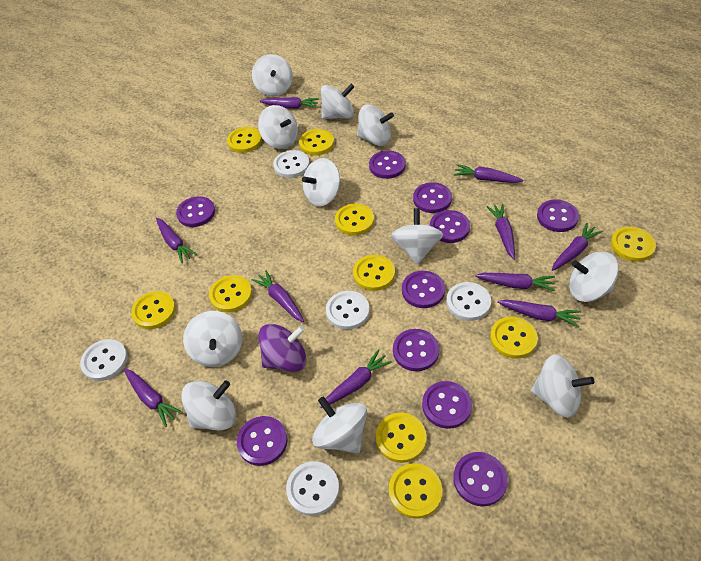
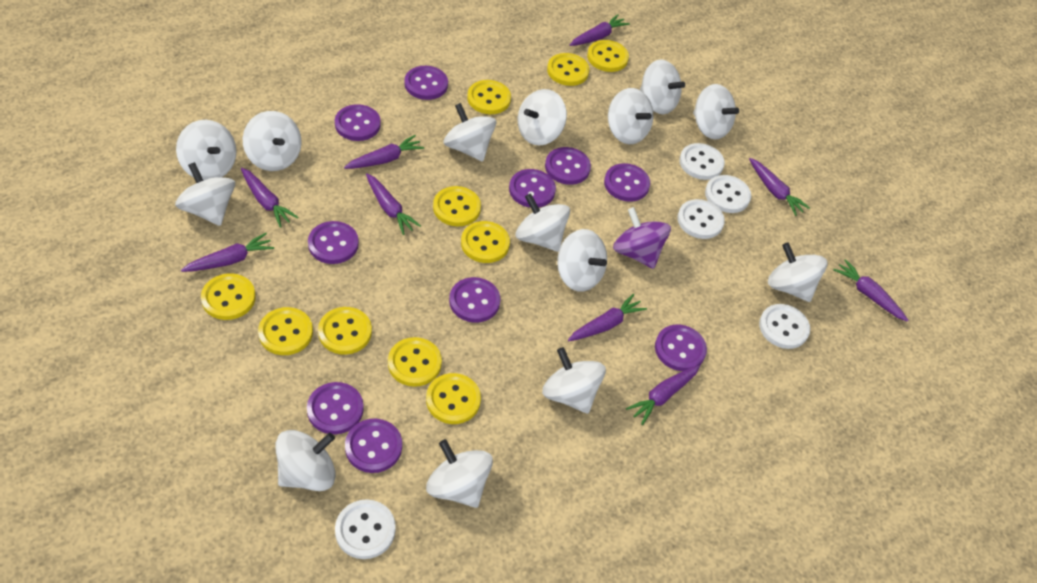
purple carrot: 10 -> 9
white spinning top: 11 -> 14

